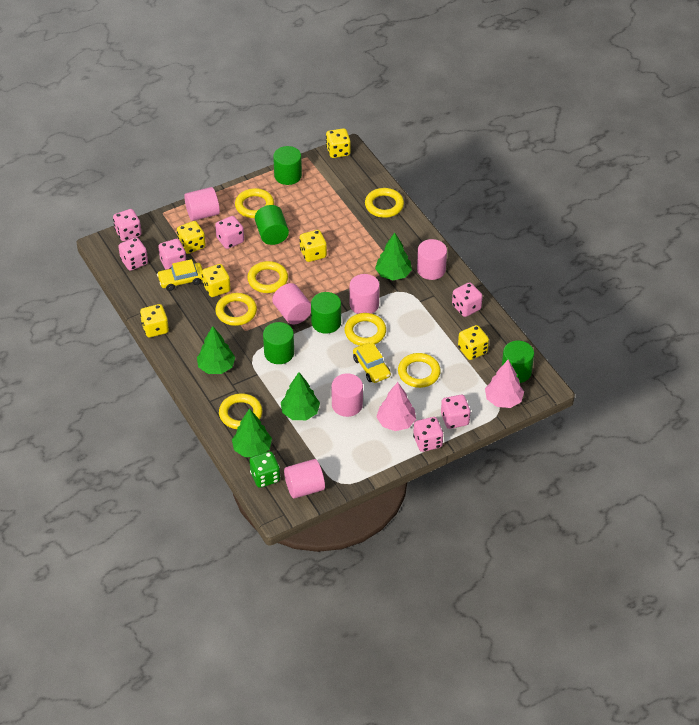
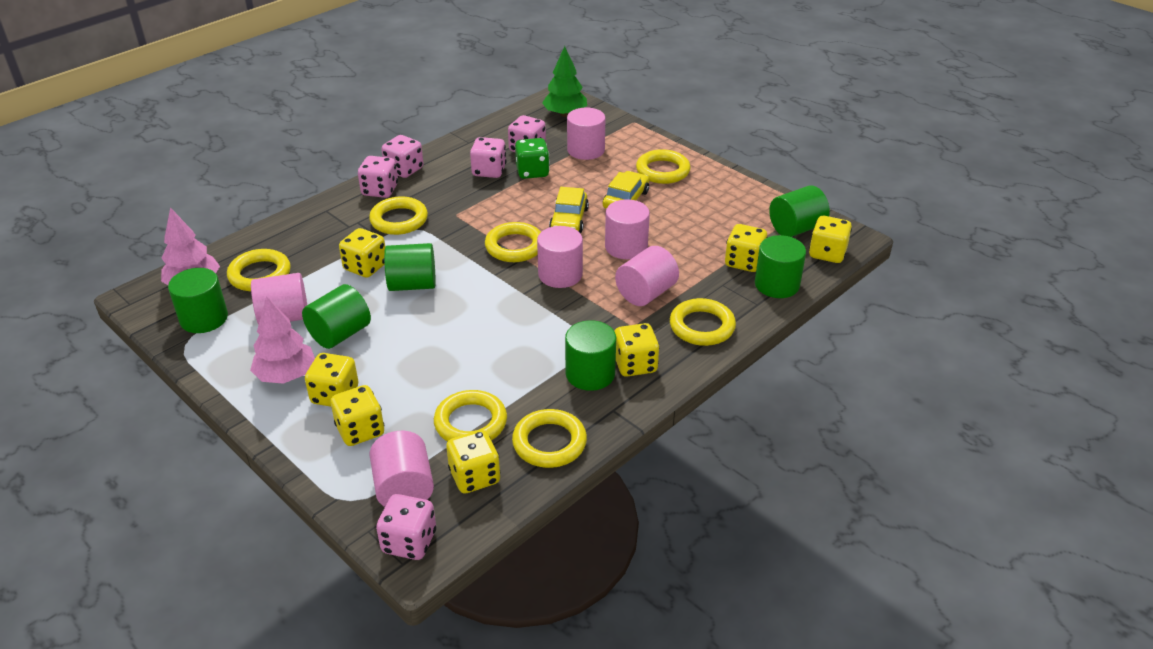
green cylinder: 5 -> 6
green tree: 4 -> 1
pink dice: 7 -> 5
yellow dice: 6 -> 7

